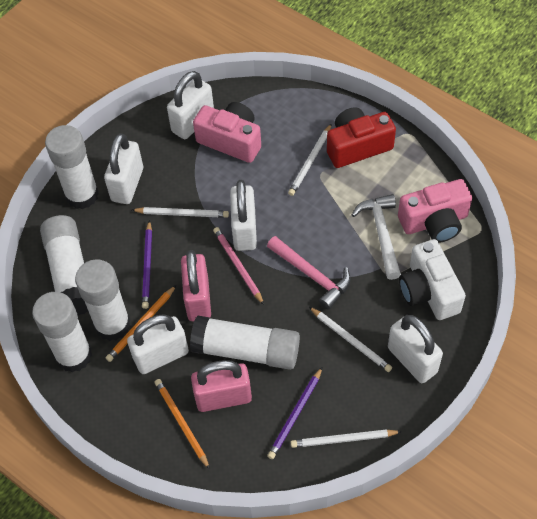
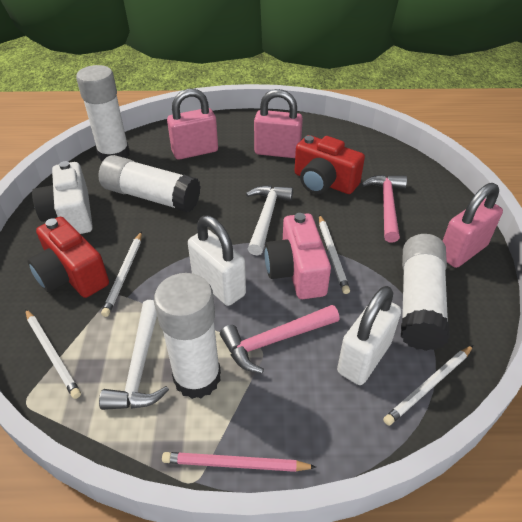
orange pencil: 2 -> 0
pink camera: 2 -> 1
pink hammer: 1 -> 2
pink padlock: 2 -> 3
purple pencil: 2 -> 0
red camera: 1 -> 2
white glue stick: 5 -> 4
white hammer: 1 -> 2
white padlock: 5 -> 2

